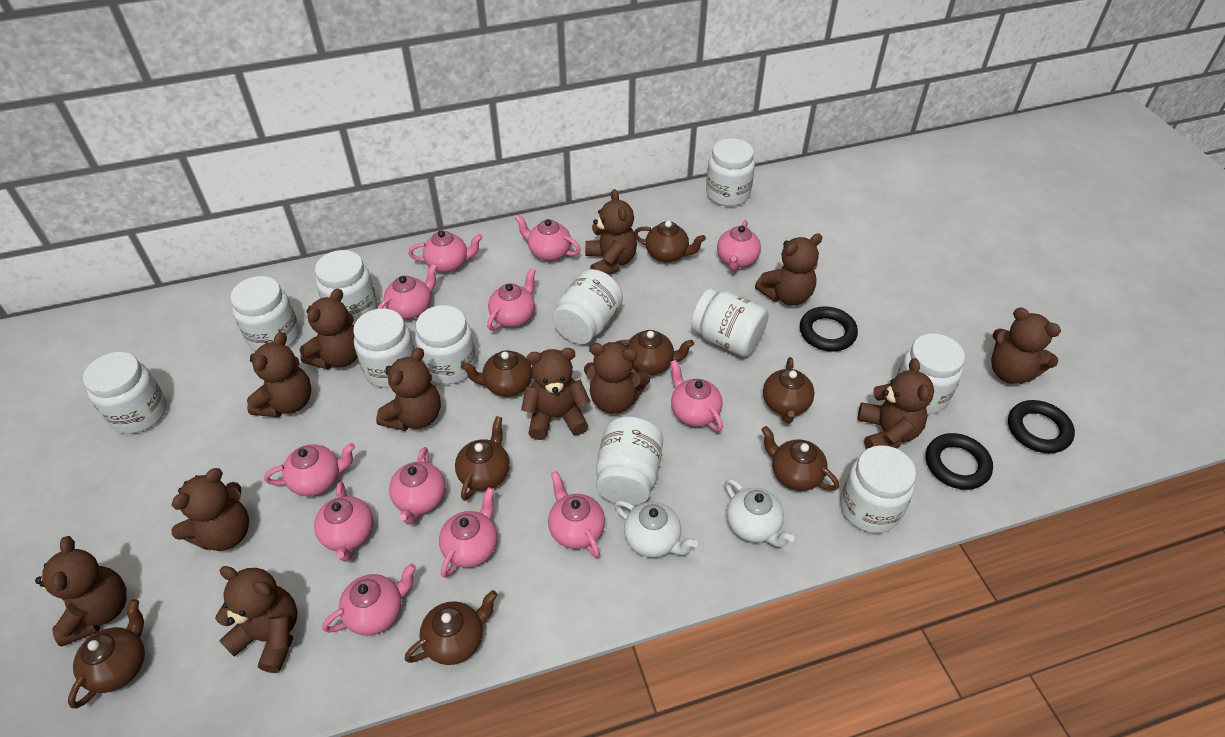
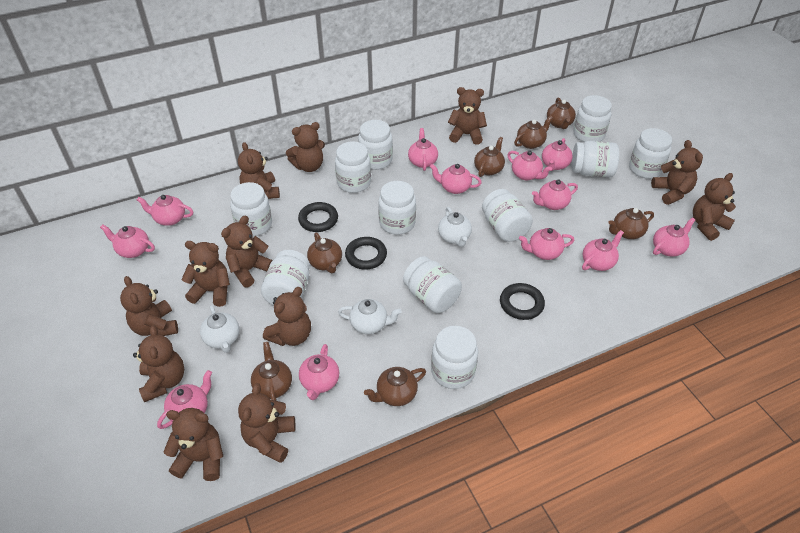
brown teapot: 8 -> 7
white teapot: 2 -> 3

